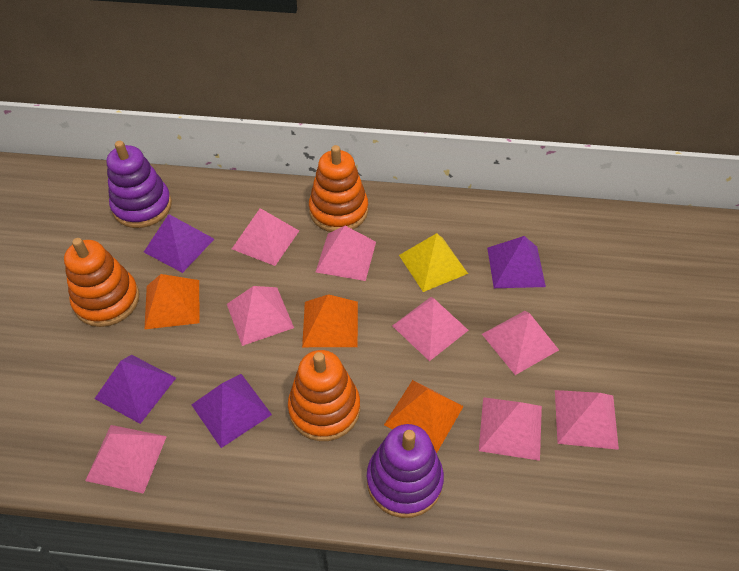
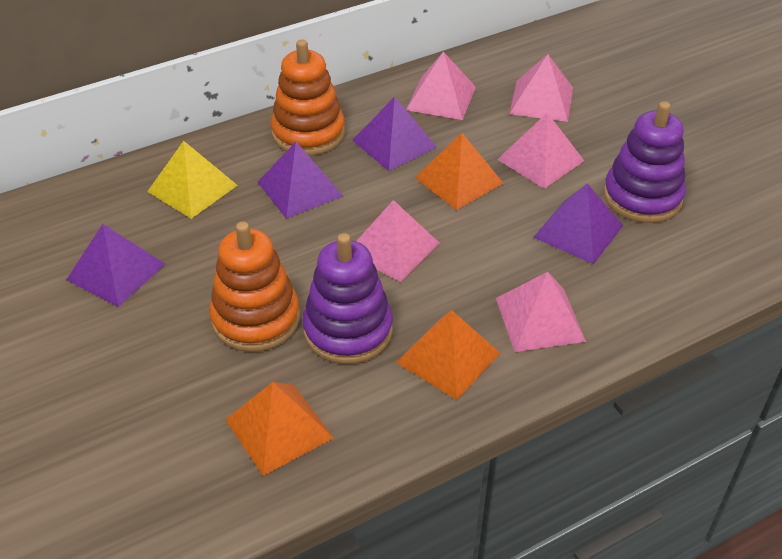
orange stacking toy: 3 -> 2
pink pyramid: 8 -> 5

